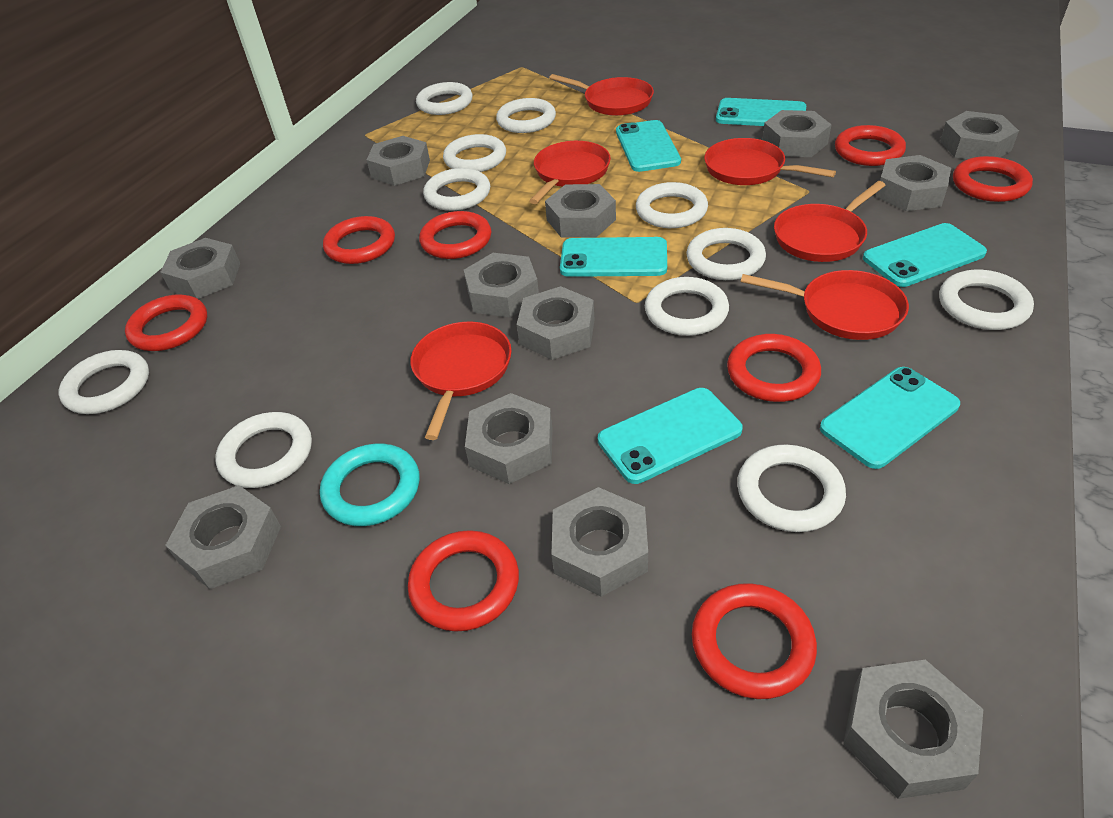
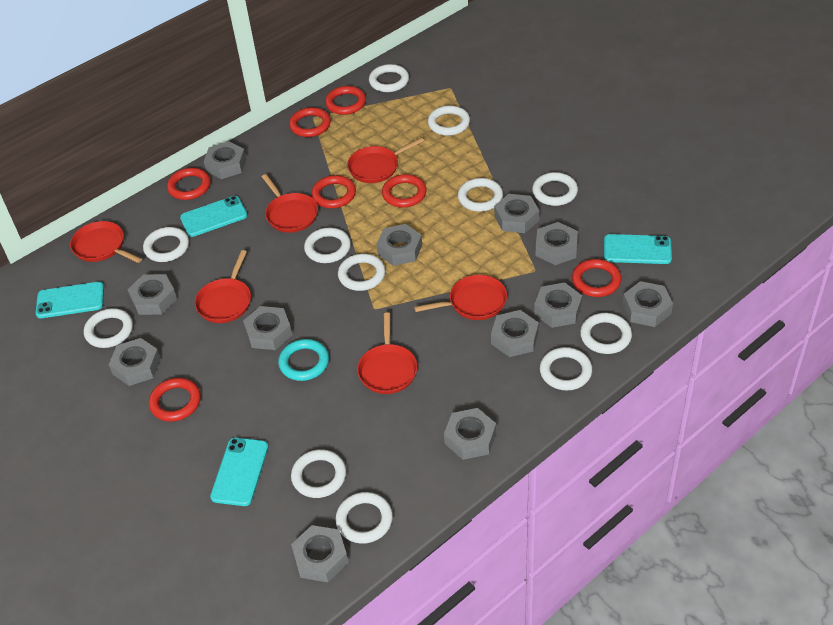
red ring: 8 -> 7
turquoise phone: 6 -> 4
white ring: 11 -> 12

